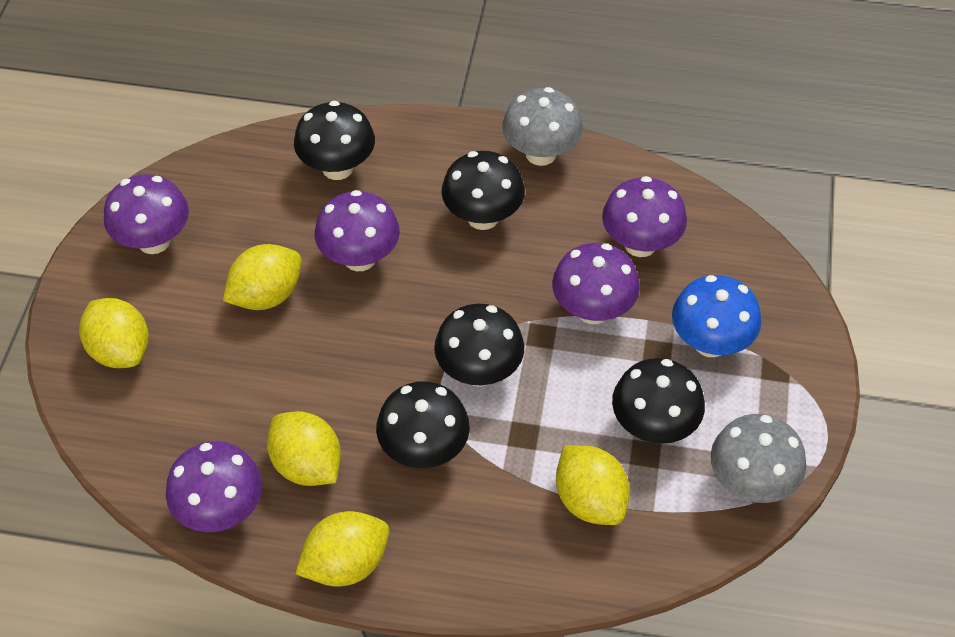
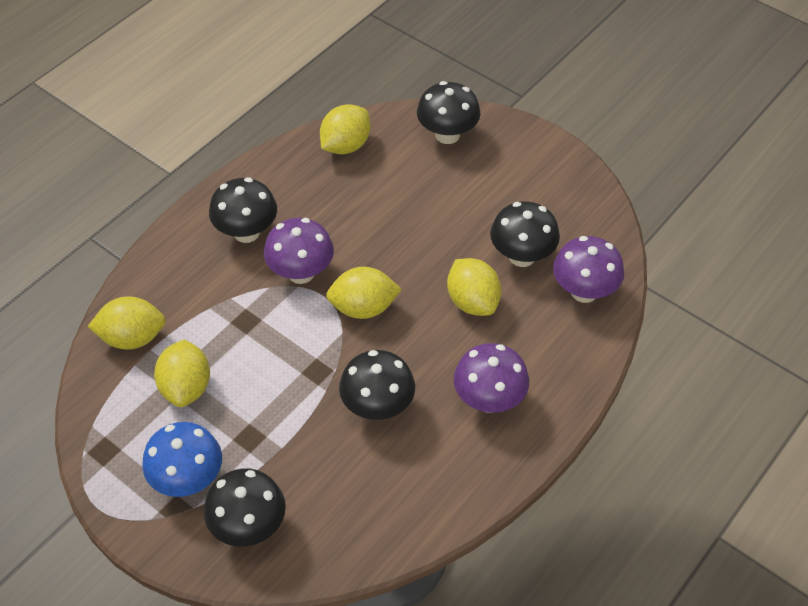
grey mushroom: 2 -> 0
purple mushroom: 5 -> 3

